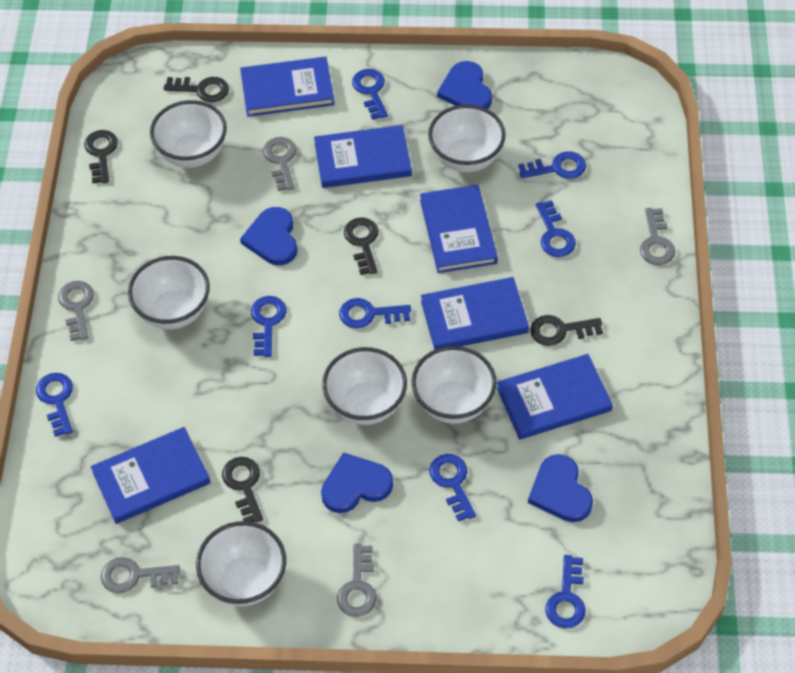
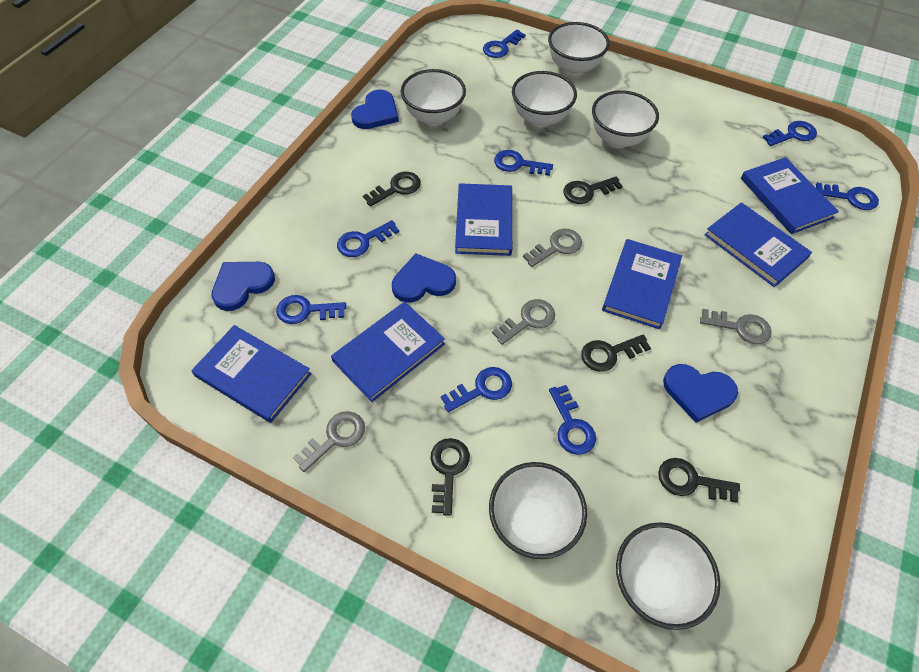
grey key: 5 -> 4

